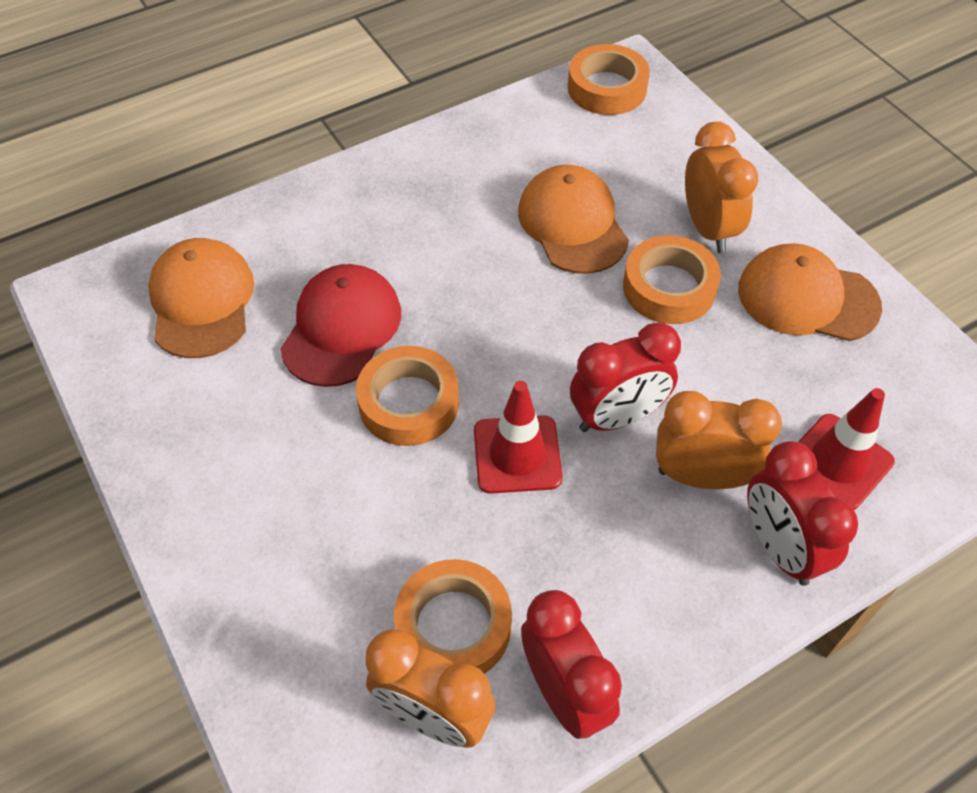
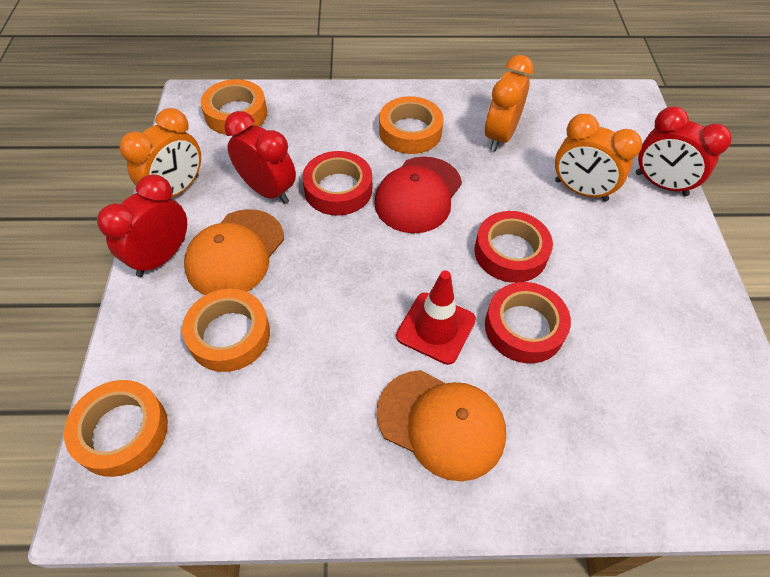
orange cap: 3 -> 2
red tape: 0 -> 3
red traffic cone: 2 -> 1

